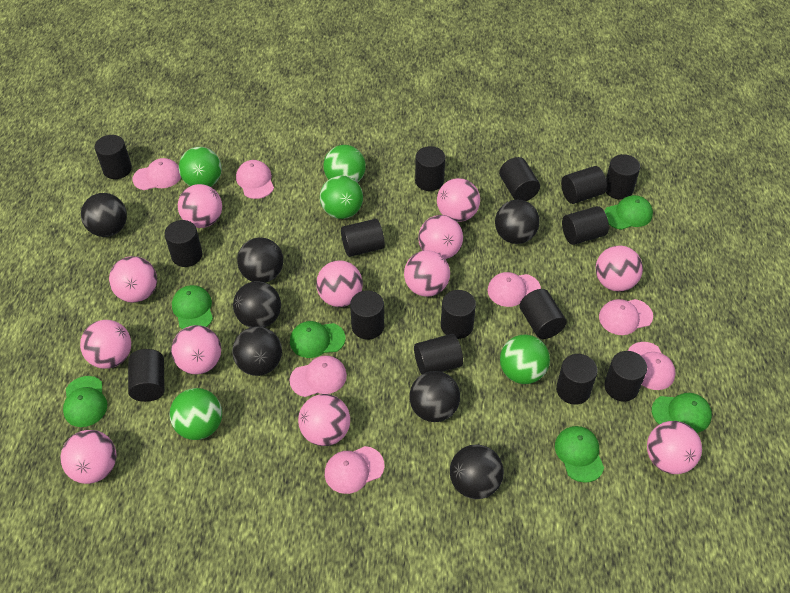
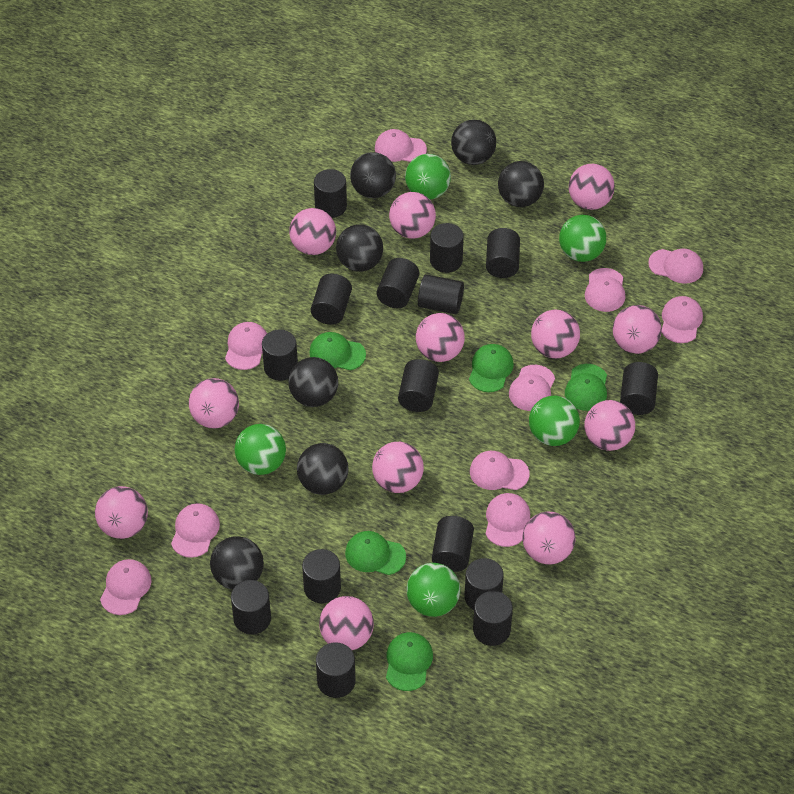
green cap: 6 -> 5
pink cap: 7 -> 10

